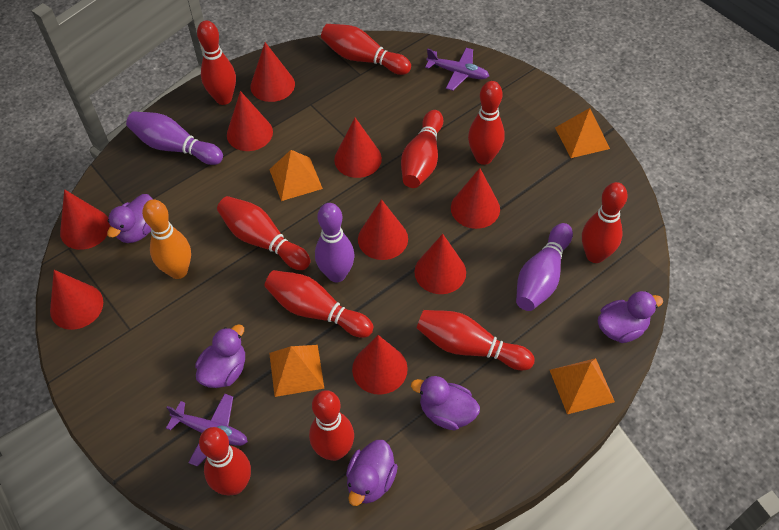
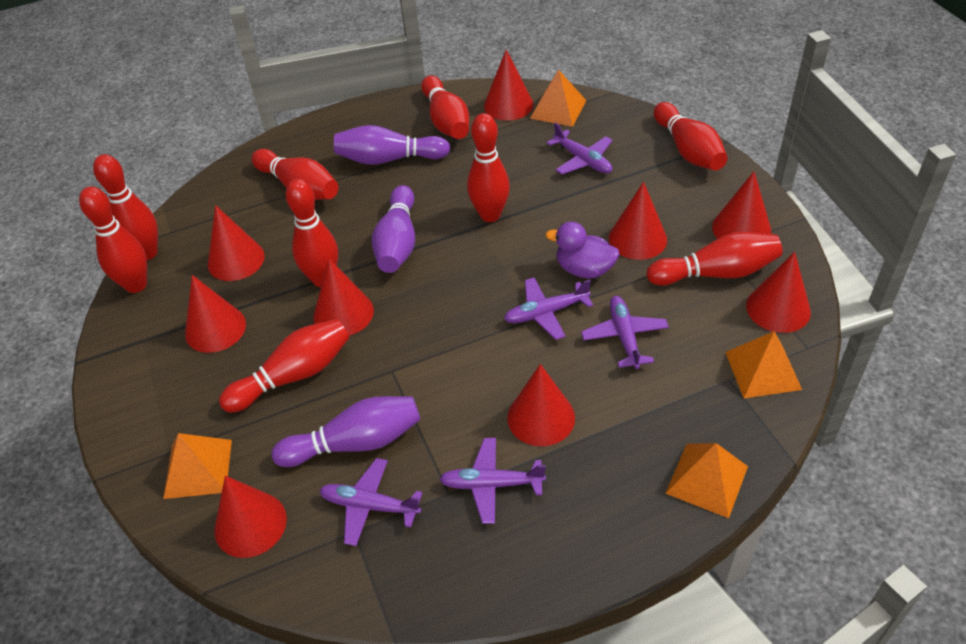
orange bowling pin: 1 -> 0
purple duck: 5 -> 1
purple plane: 2 -> 5
red bowling pin: 10 -> 9

